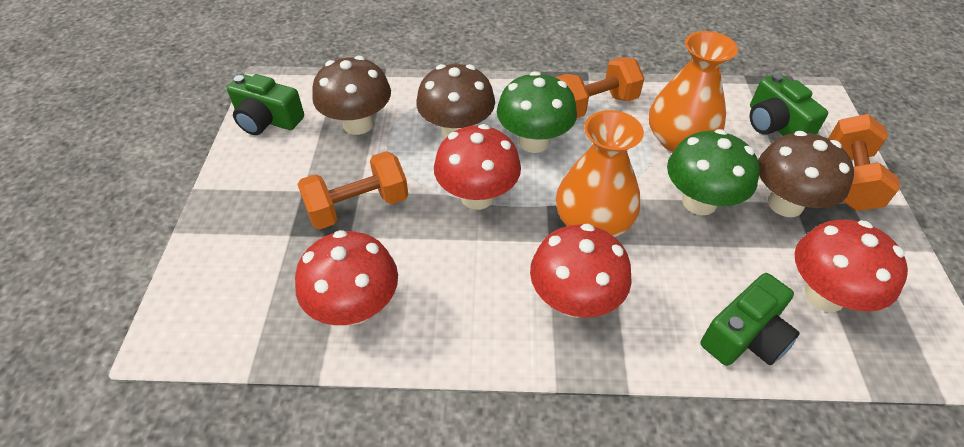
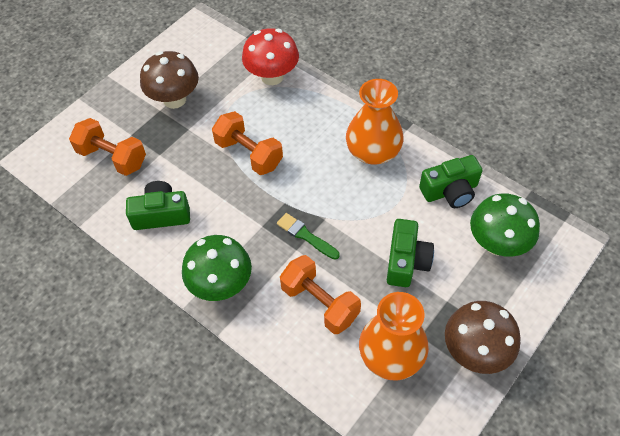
brown mushroom: 3 -> 2
green brush: 0 -> 1
red mushroom: 4 -> 1

